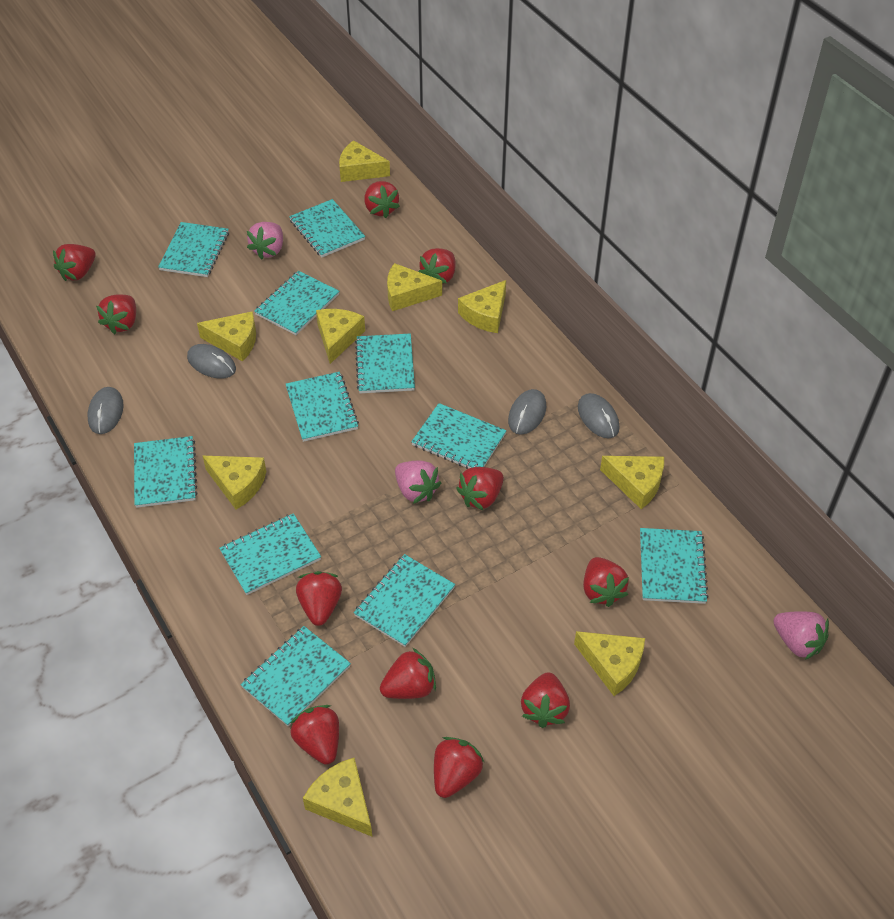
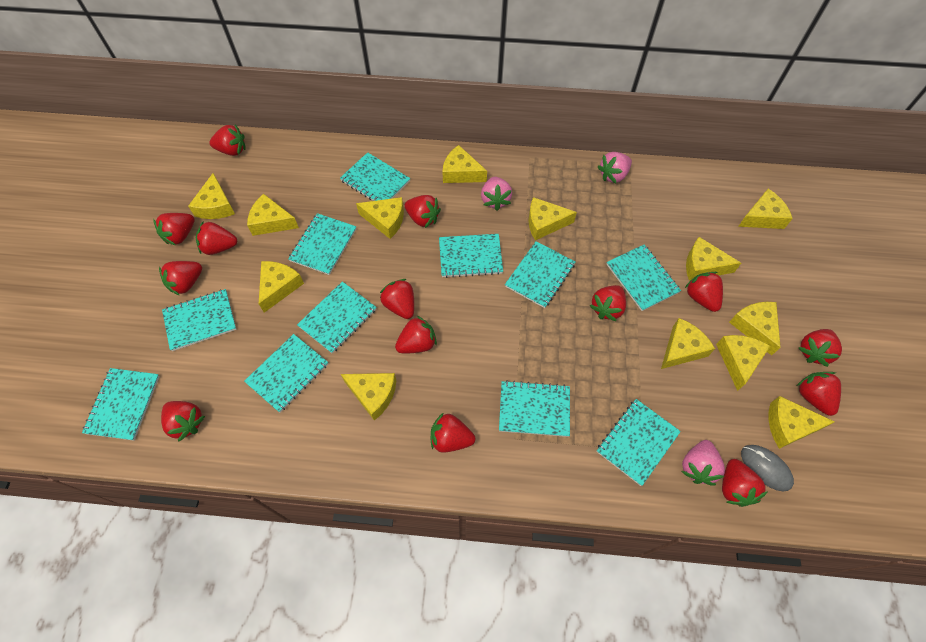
grey mouse: 4 -> 1
red strawberry: 11 -> 14
yellow cheese: 9 -> 13

